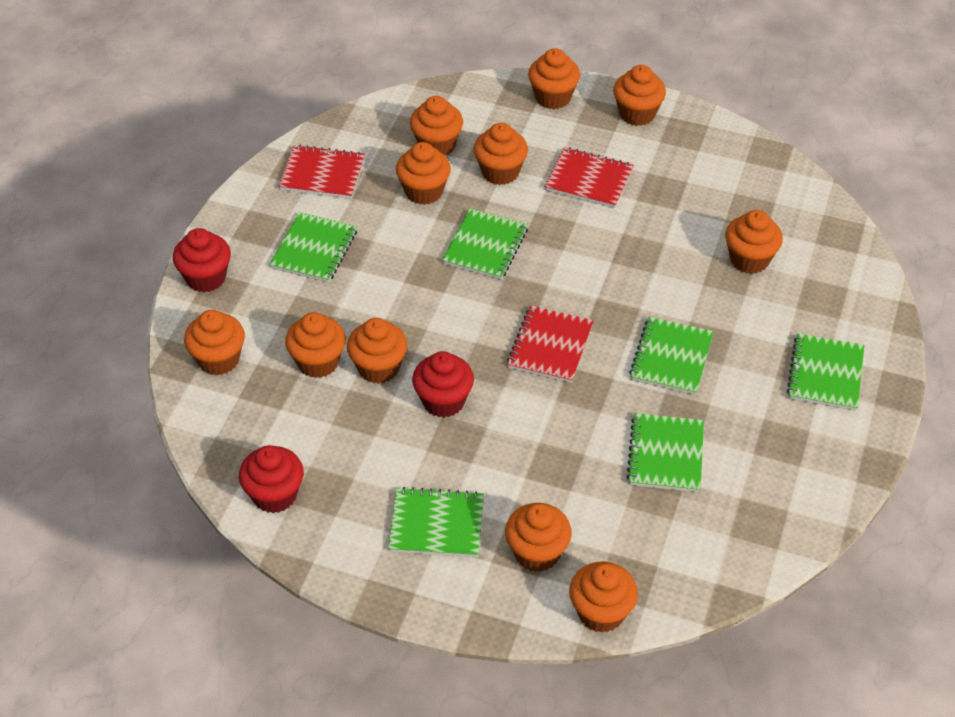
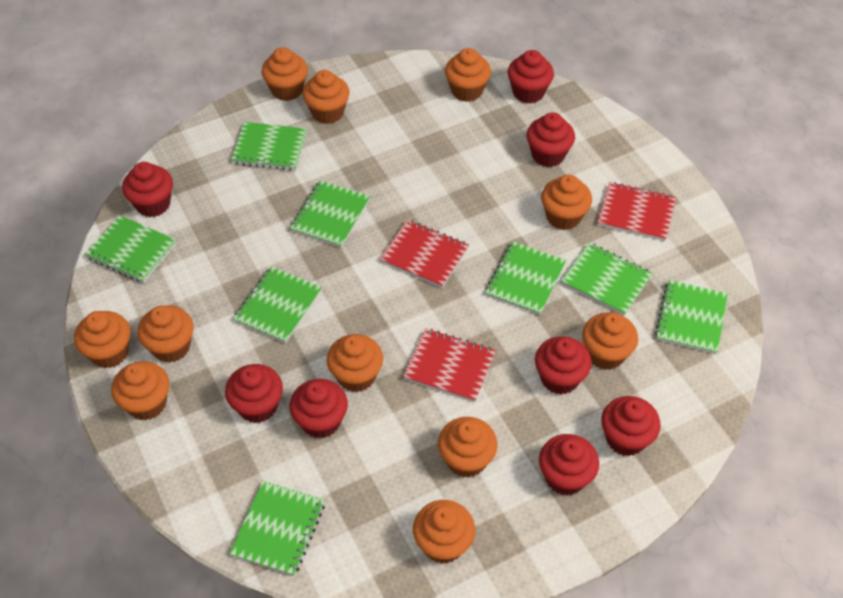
green notebook: 6 -> 8
red cupcake: 3 -> 8

